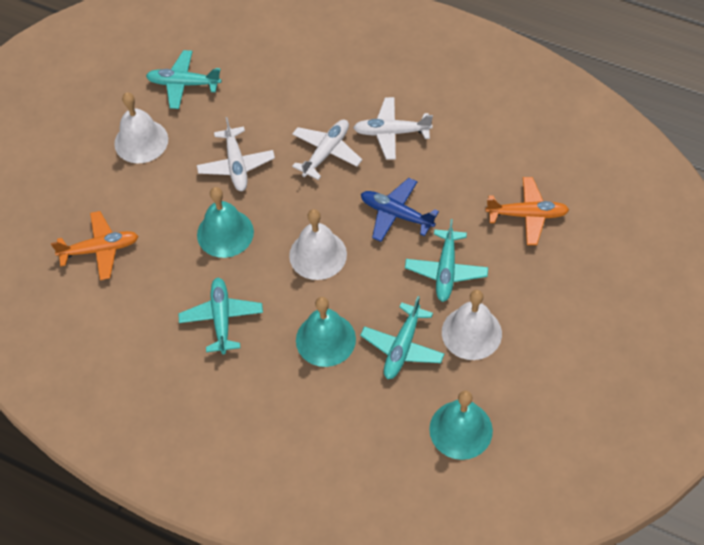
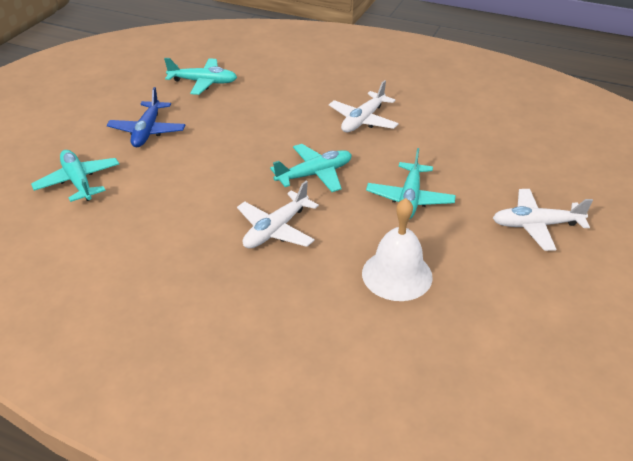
orange plane: 2 -> 0
turquoise bell: 3 -> 0
white bell: 3 -> 1

